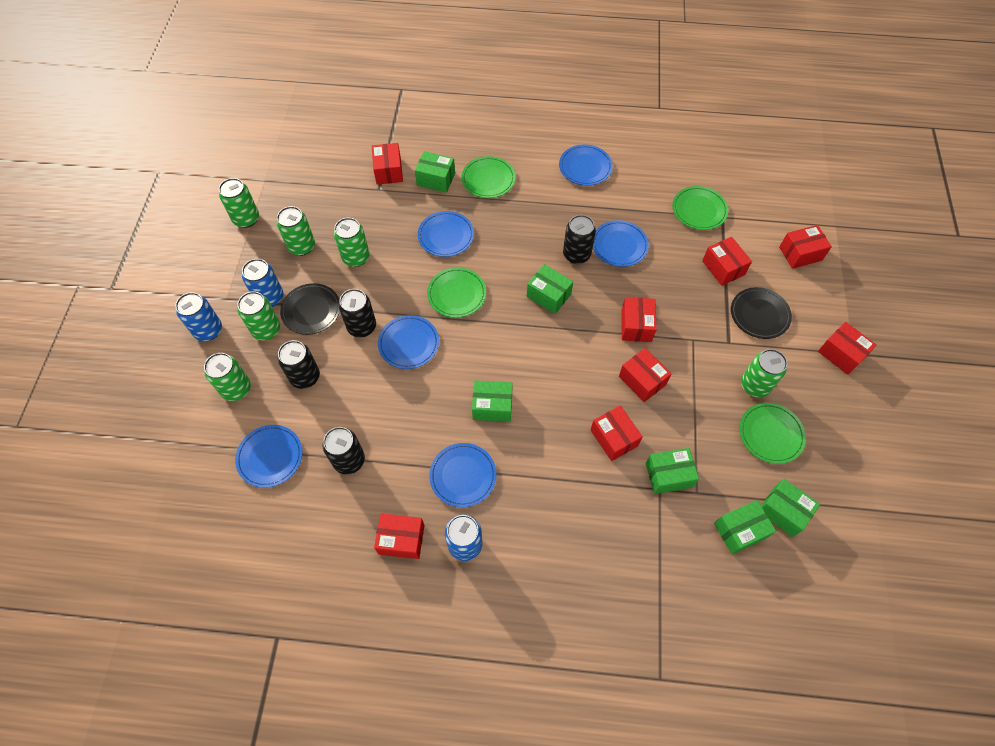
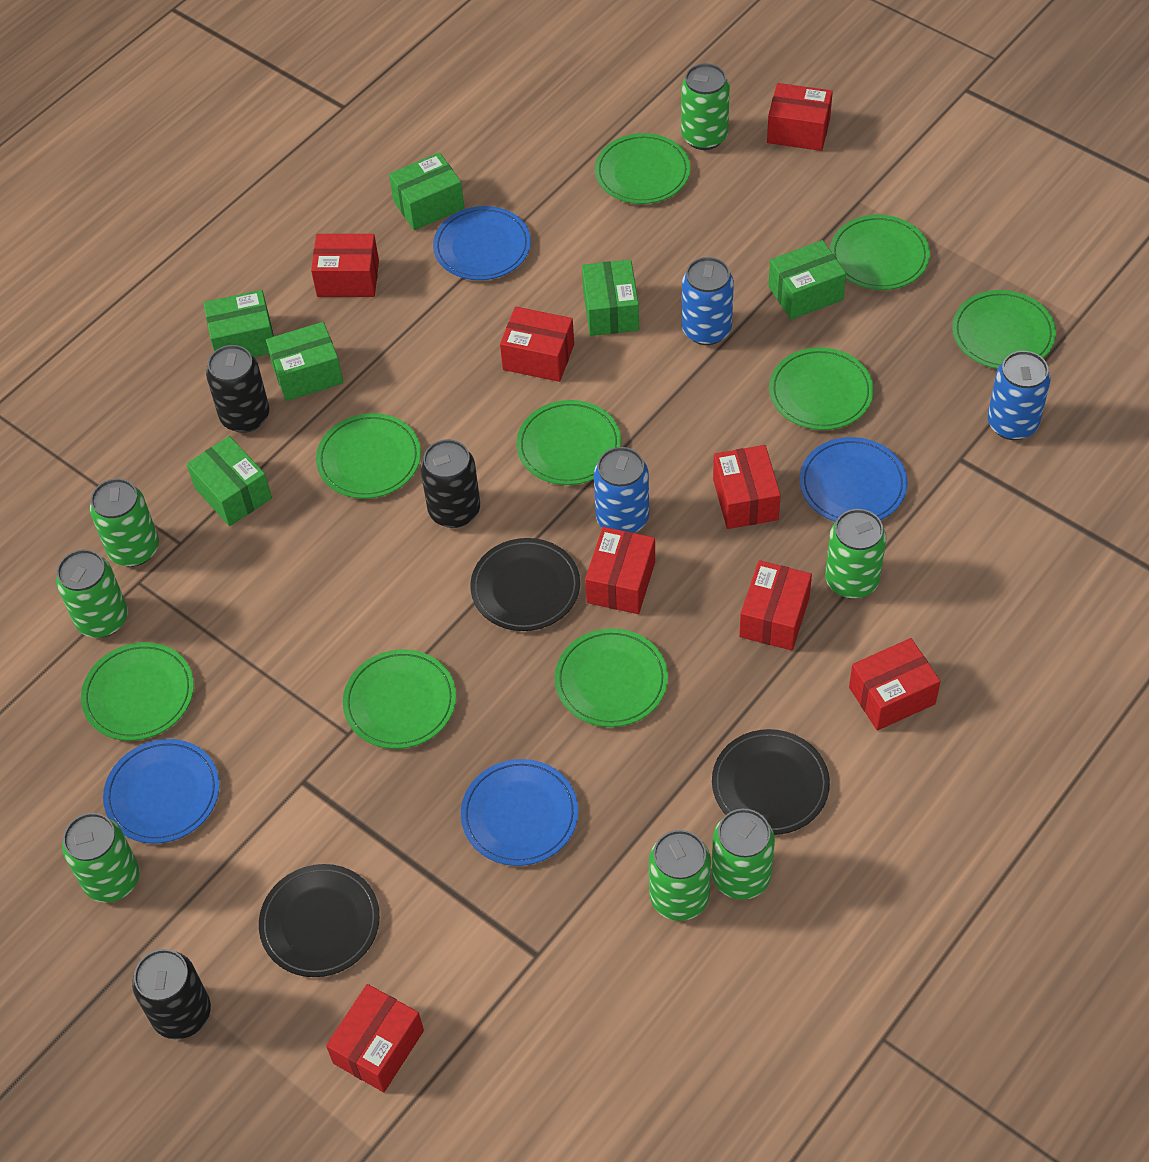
black can: 4 -> 3
black plate: 2 -> 3
blue plate: 6 -> 4
green can: 6 -> 7
green plate: 4 -> 9

